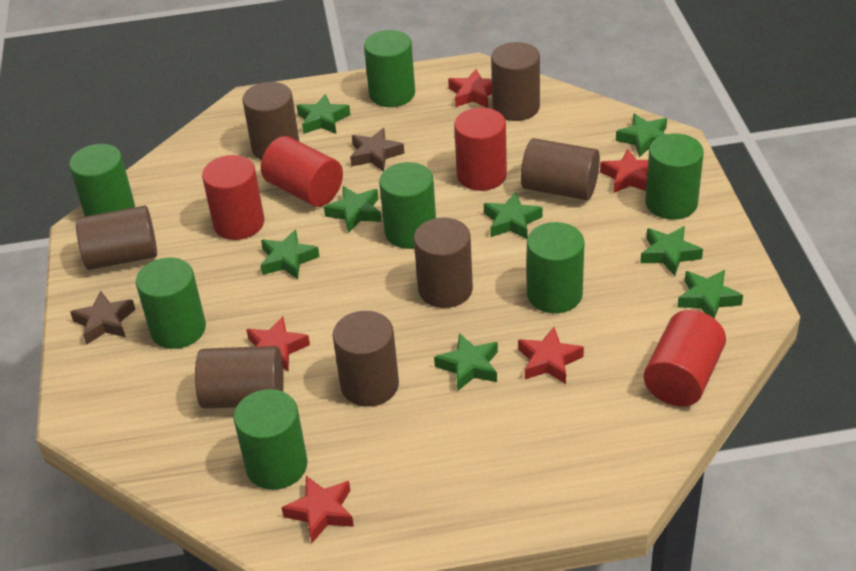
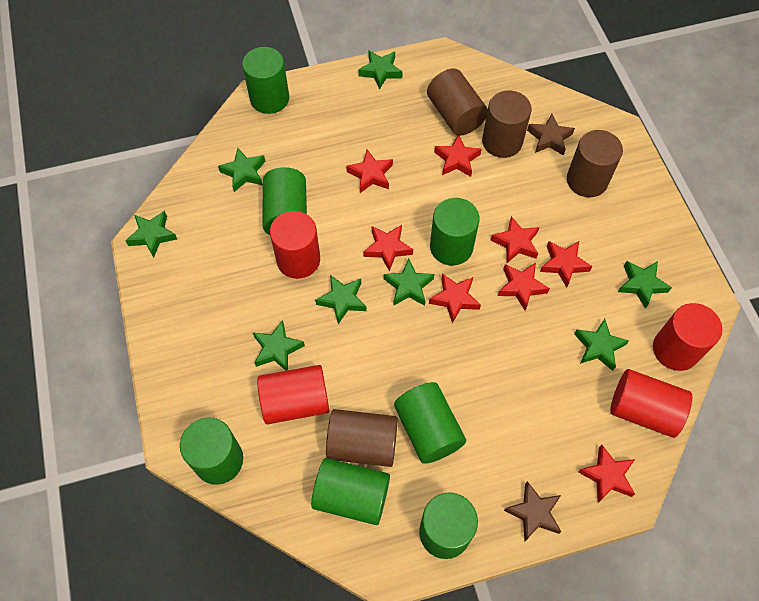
brown cylinder: 7 -> 4
red star: 5 -> 8

